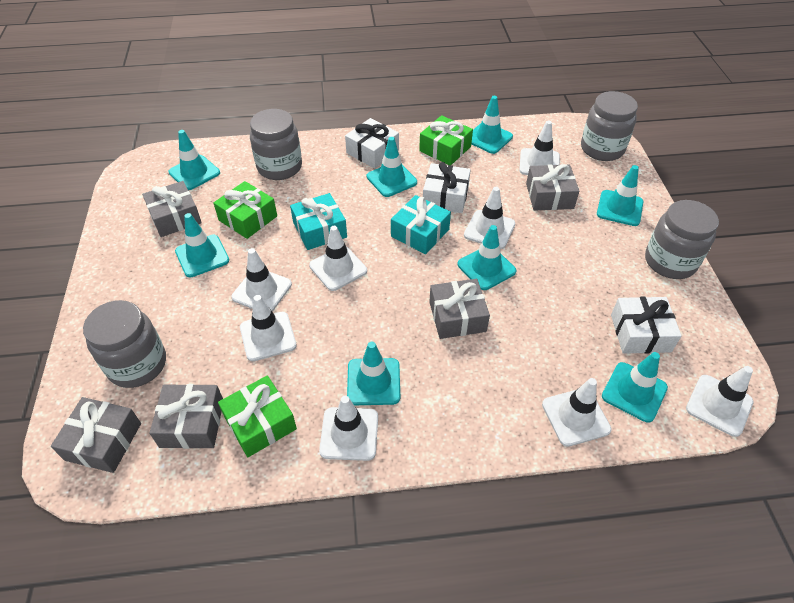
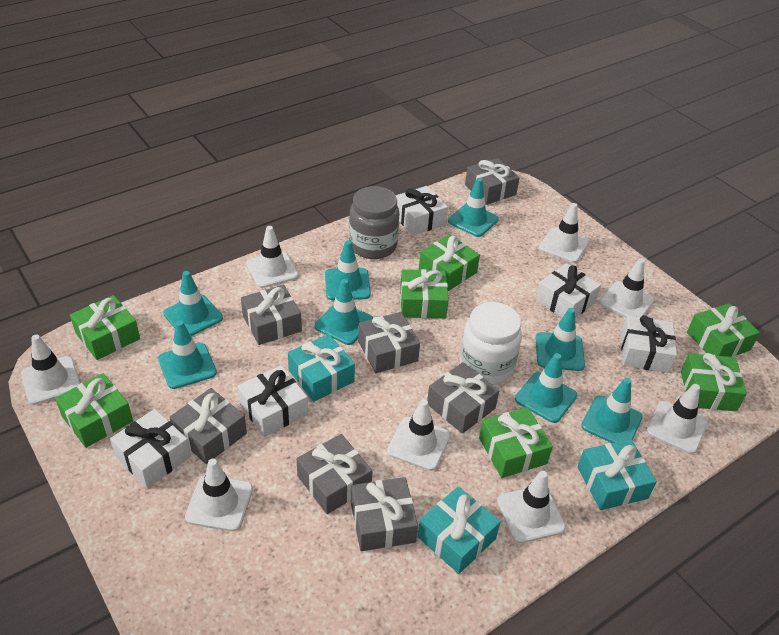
green gift: 3 -> 7
grey gift: 5 -> 7
grey jar: 4 -> 1
turquoise gift: 2 -> 3
white gift: 3 -> 5
white jar: 0 -> 1

